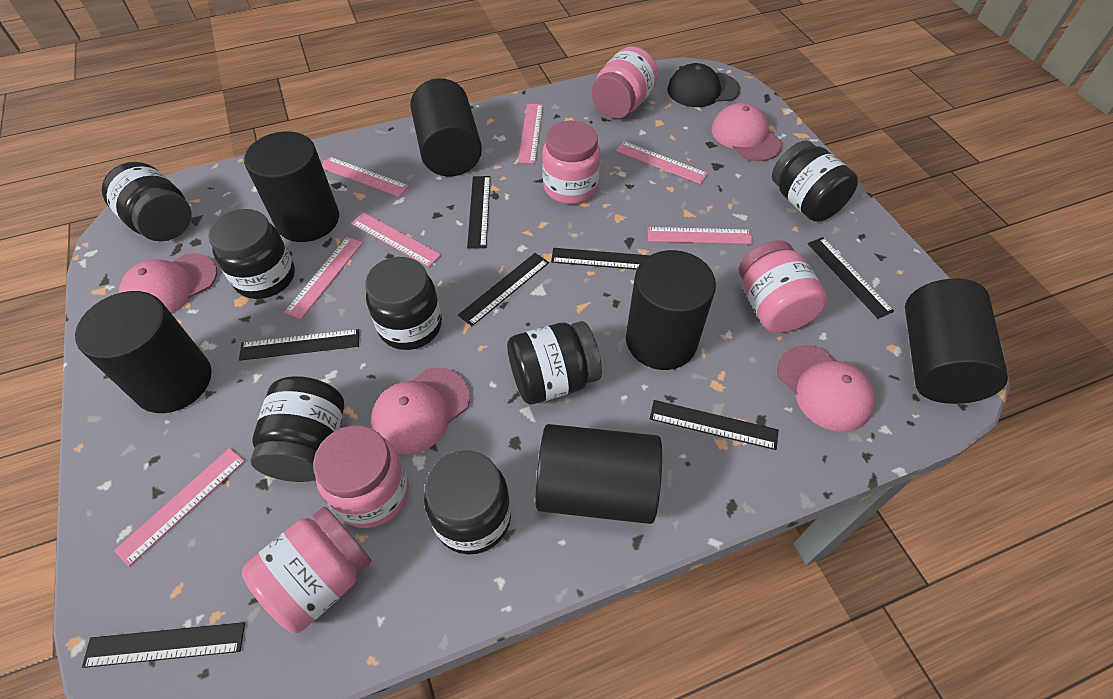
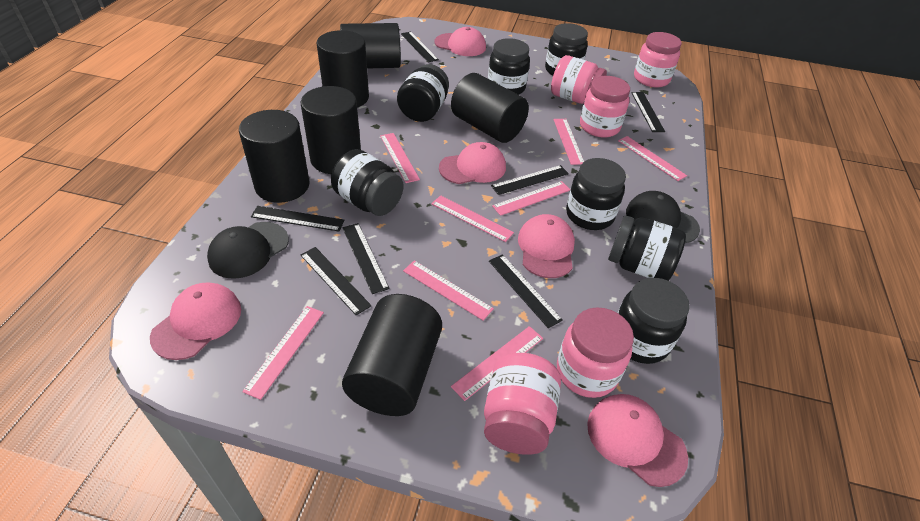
black cap: 1 -> 2
pink cap: 4 -> 5
pink ruler: 7 -> 8

